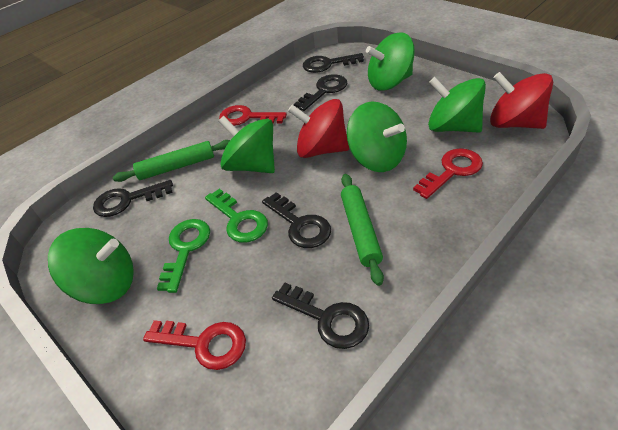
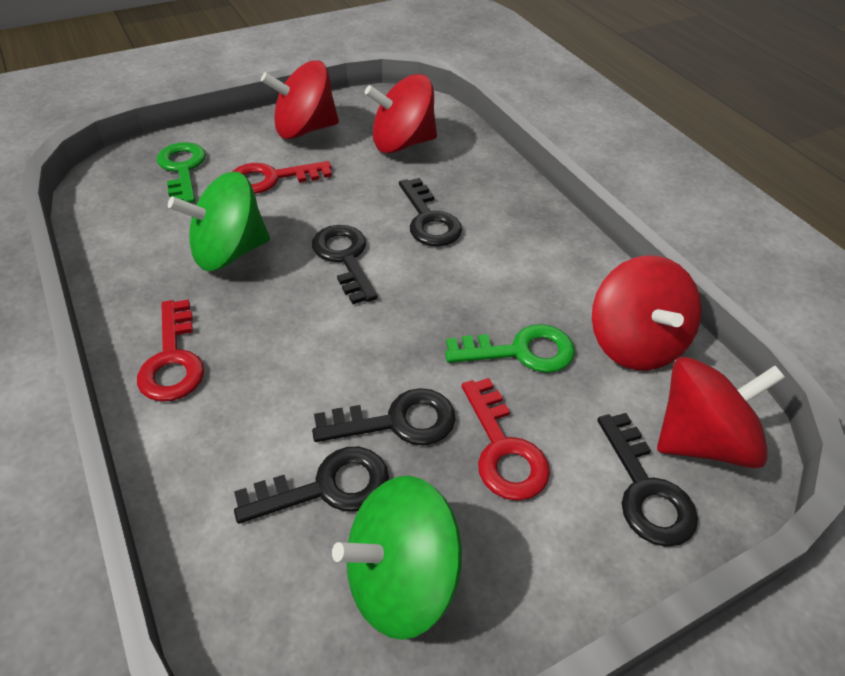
green rolling pin: 2 -> 0
green spinning top: 5 -> 2
red spinning top: 2 -> 4

